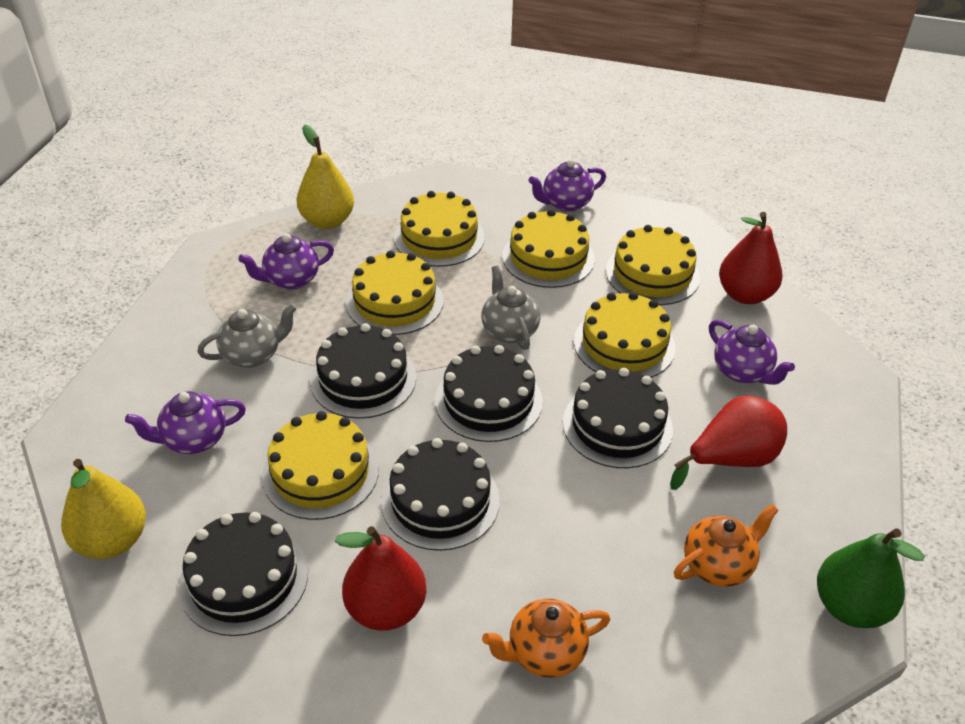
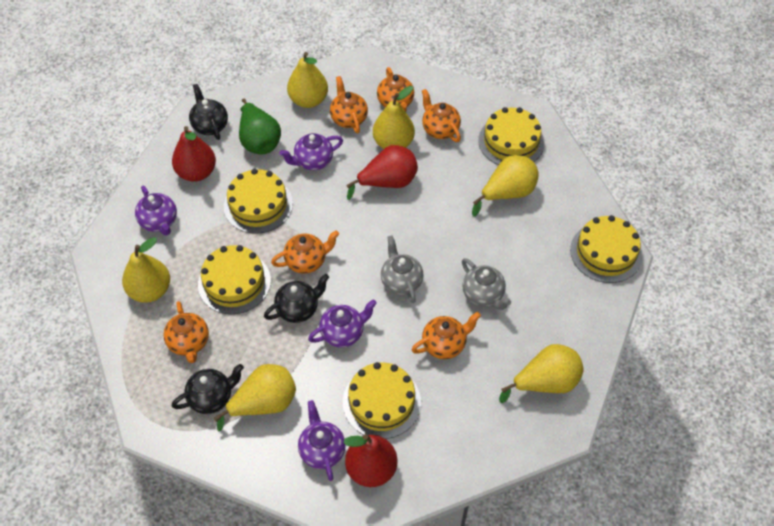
black cake: 5 -> 0
black teapot: 0 -> 3
orange teapot: 2 -> 6
yellow cake: 6 -> 5
yellow pear: 2 -> 6

